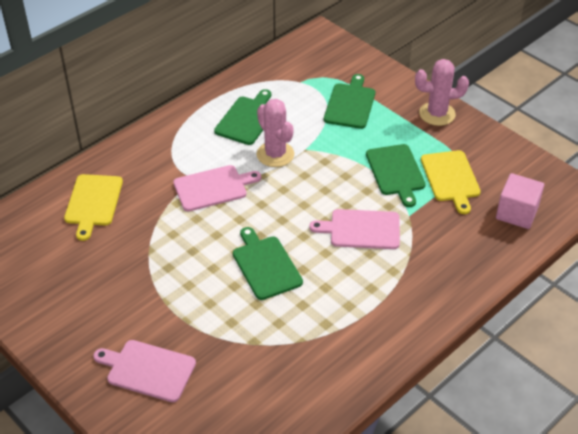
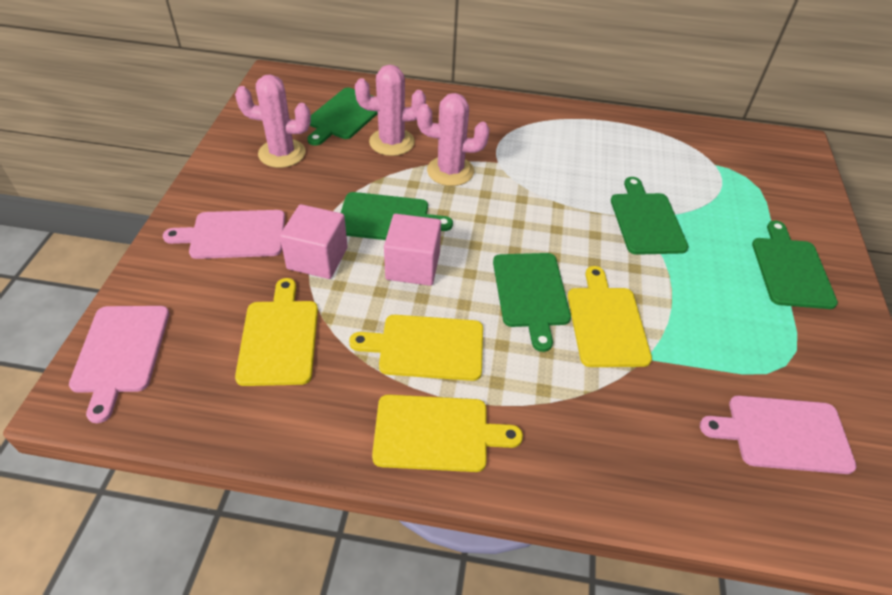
green cutting board: 4 -> 5
pink cactus: 2 -> 3
pink cube: 1 -> 2
yellow cutting board: 2 -> 4

